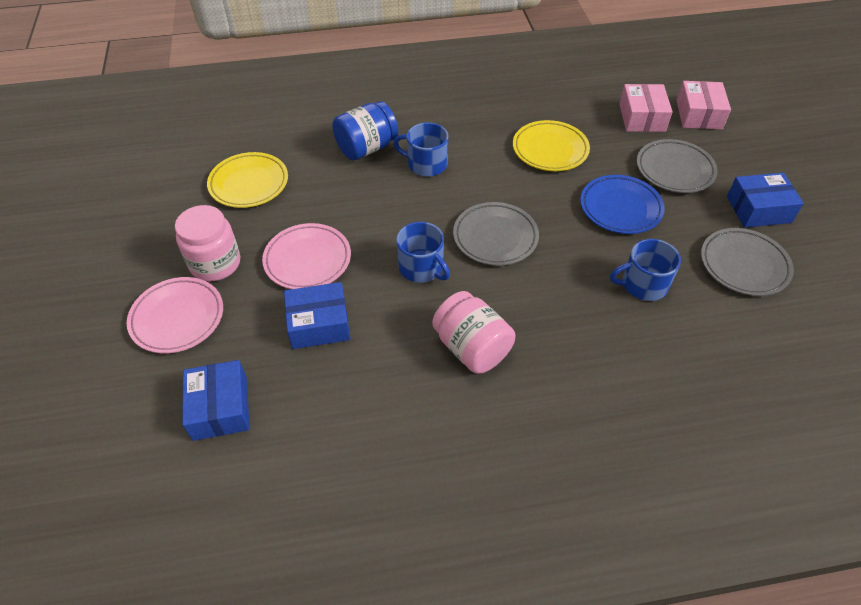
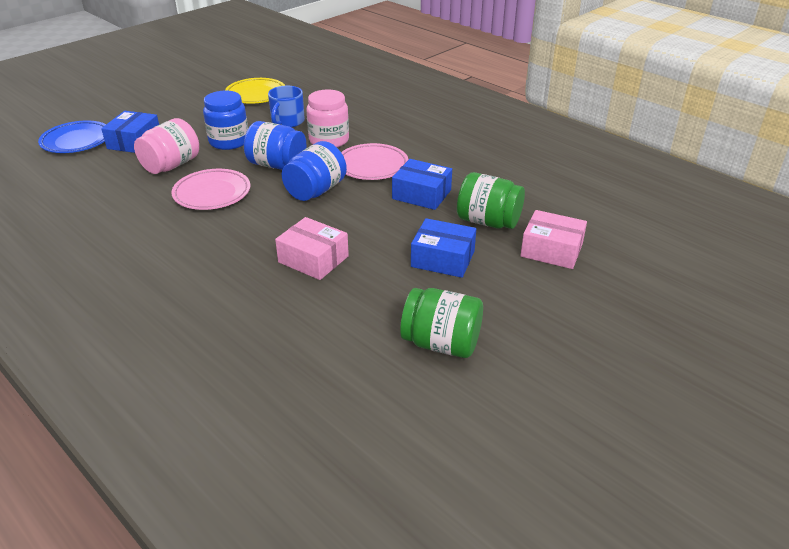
blue jar: 1 -> 3
blue mug: 3 -> 1
green jar: 0 -> 2
grey plate: 3 -> 0
yellow plate: 2 -> 1

